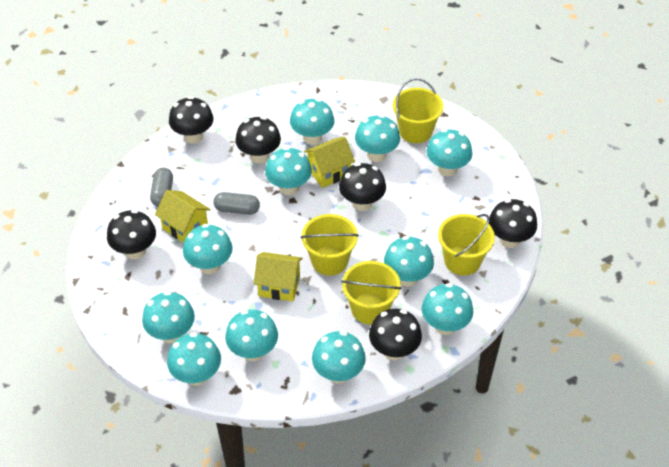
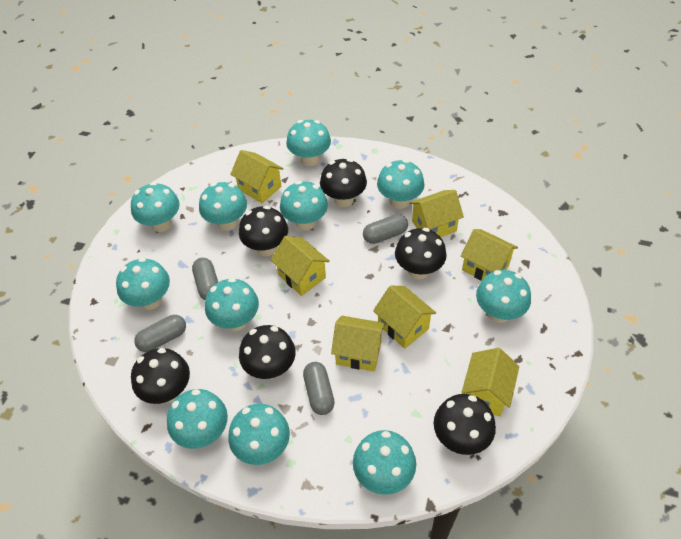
grey capsule: 2 -> 4
yellow bucket: 4 -> 0
yellow house: 3 -> 7

